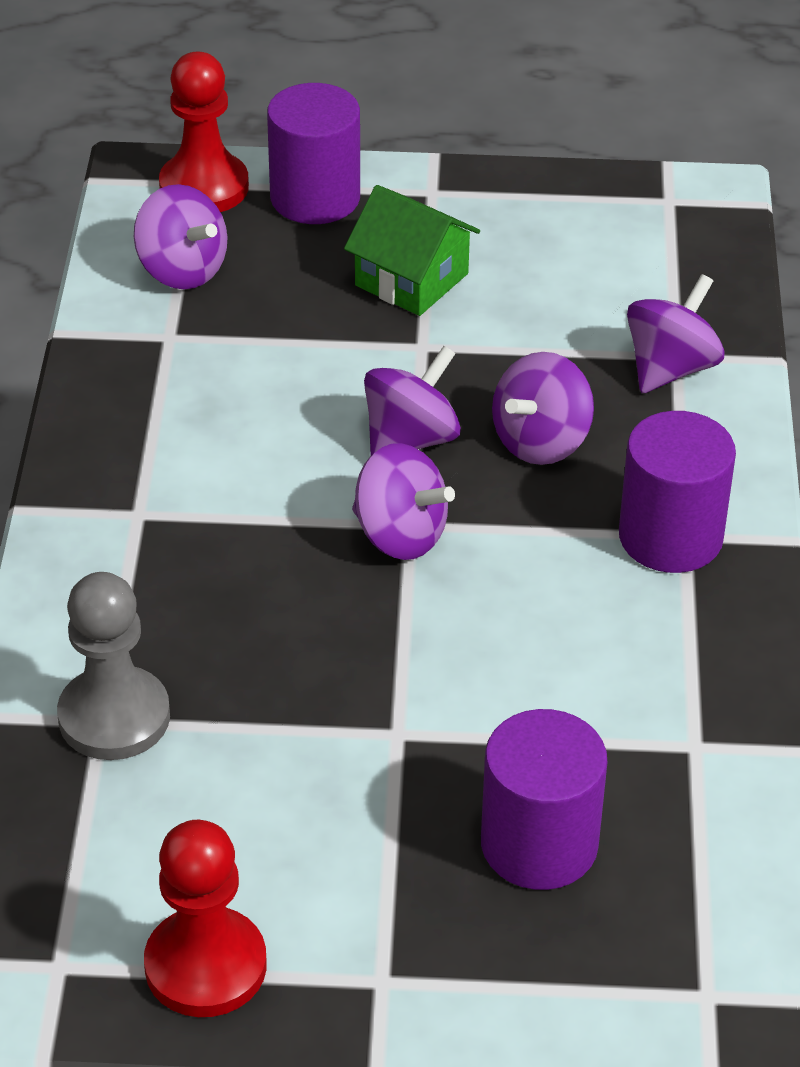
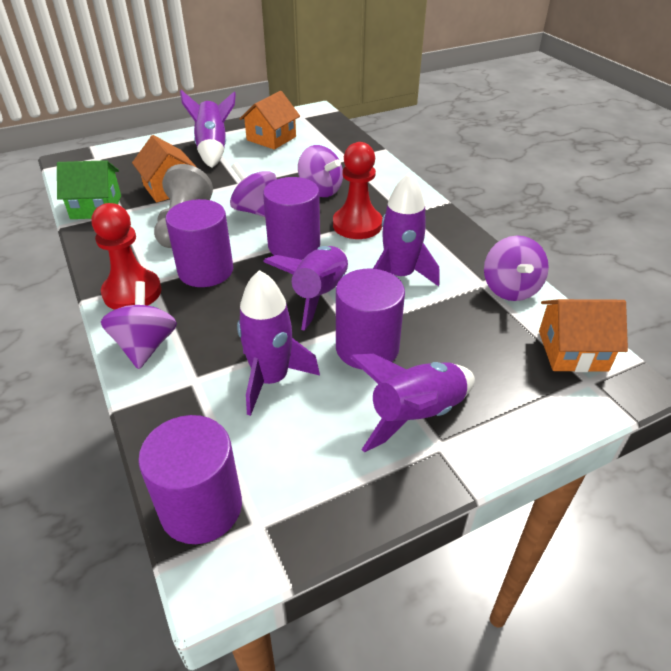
orange house: 0 -> 3
purple cylinder: 3 -> 4
purple rocket: 0 -> 5
purple spinning top: 5 -> 4

